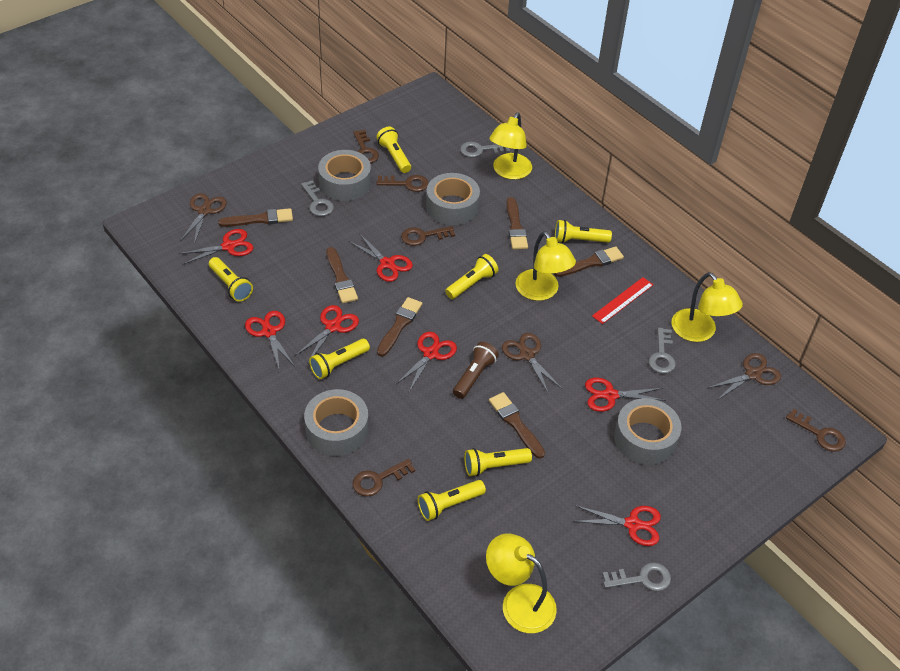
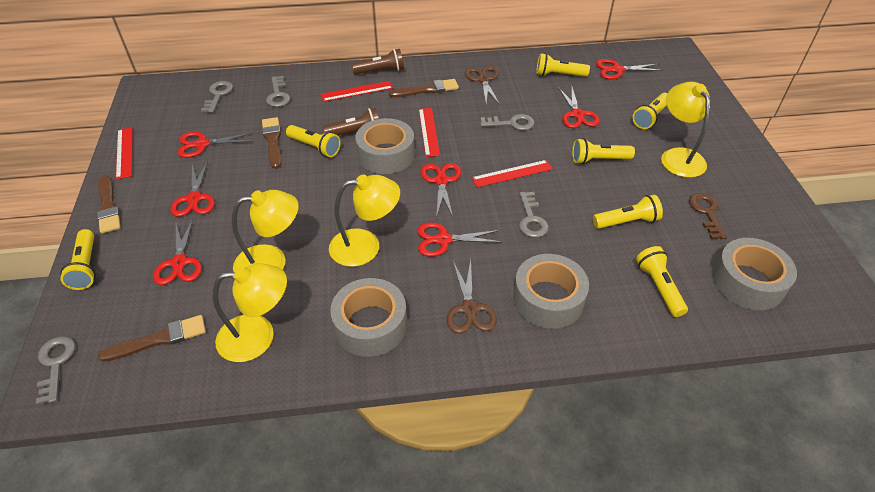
brown brush: 6 -> 4
brown flashlight: 1 -> 2
brown key: 5 -> 1
brown scissors: 3 -> 2
grey key: 4 -> 5
red ruler: 1 -> 4

